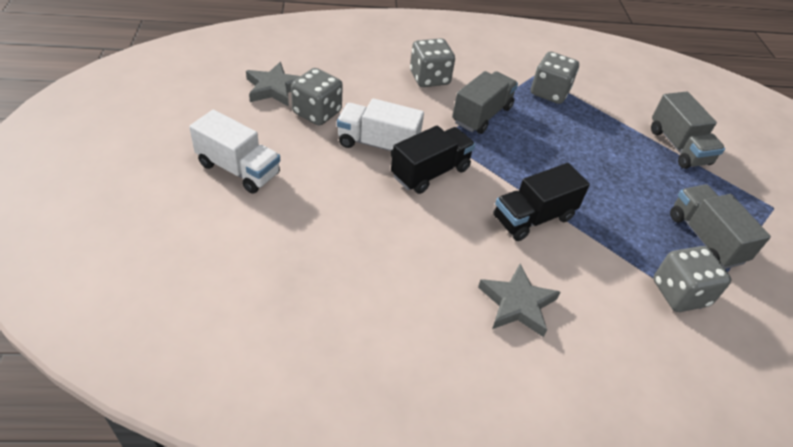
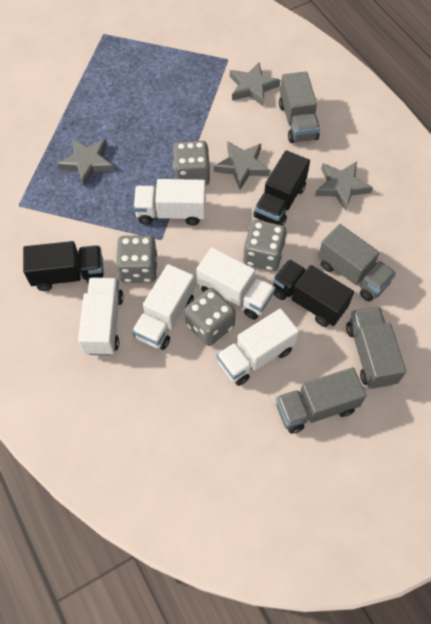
black truck: 2 -> 3
grey star: 2 -> 4
grey truck: 3 -> 4
white truck: 2 -> 5

